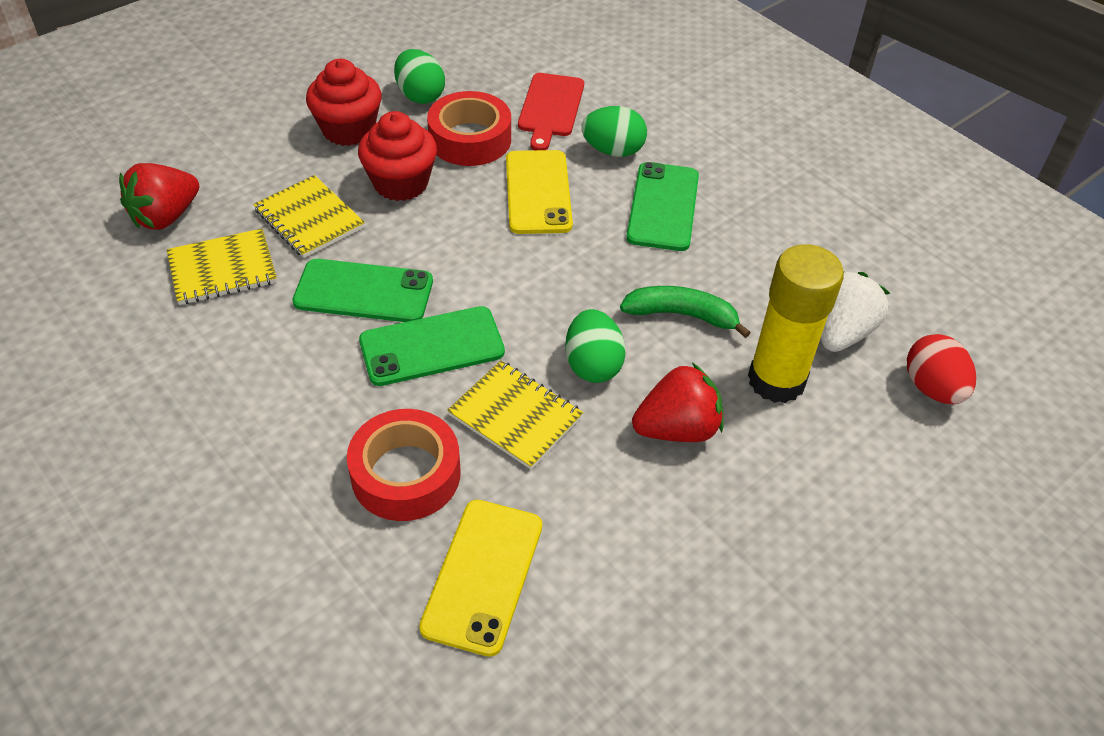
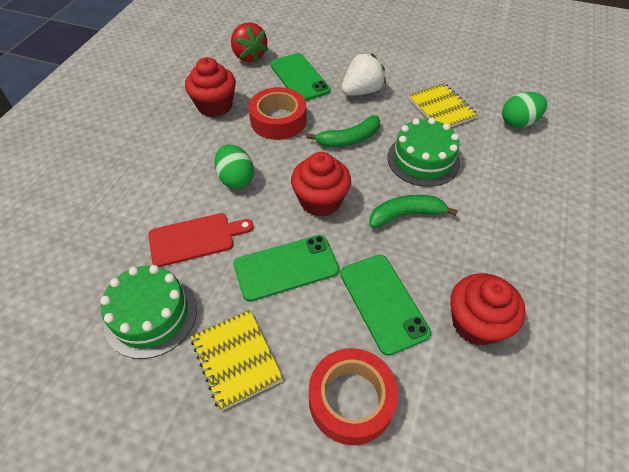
green banana: 1 -> 2
green cake: 0 -> 2
green egg: 3 -> 2
red cupcake: 2 -> 3
red egg: 1 -> 0
red strawberry: 2 -> 1
yellow glue stick: 1 -> 0
yellow notebook: 3 -> 2
yellow phone: 2 -> 0

